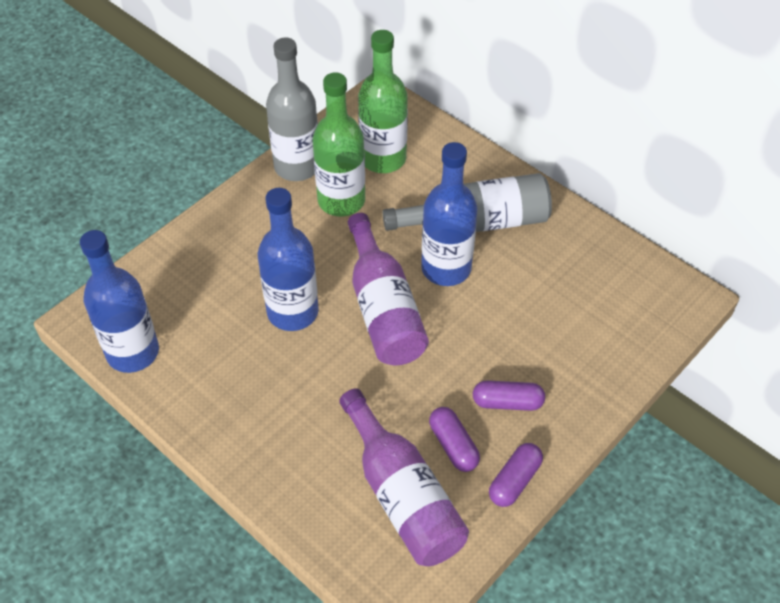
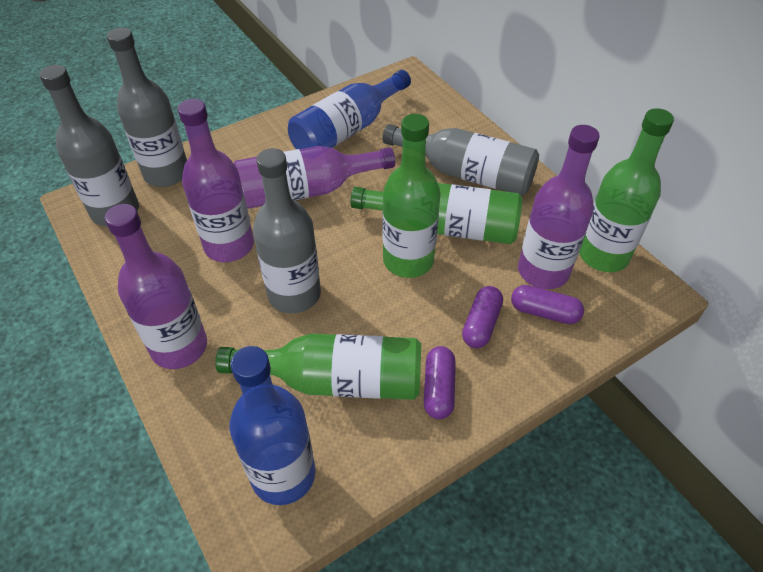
blue bottle: 3 -> 2
green bottle: 2 -> 4
grey bottle: 2 -> 4
purple bottle: 2 -> 4

